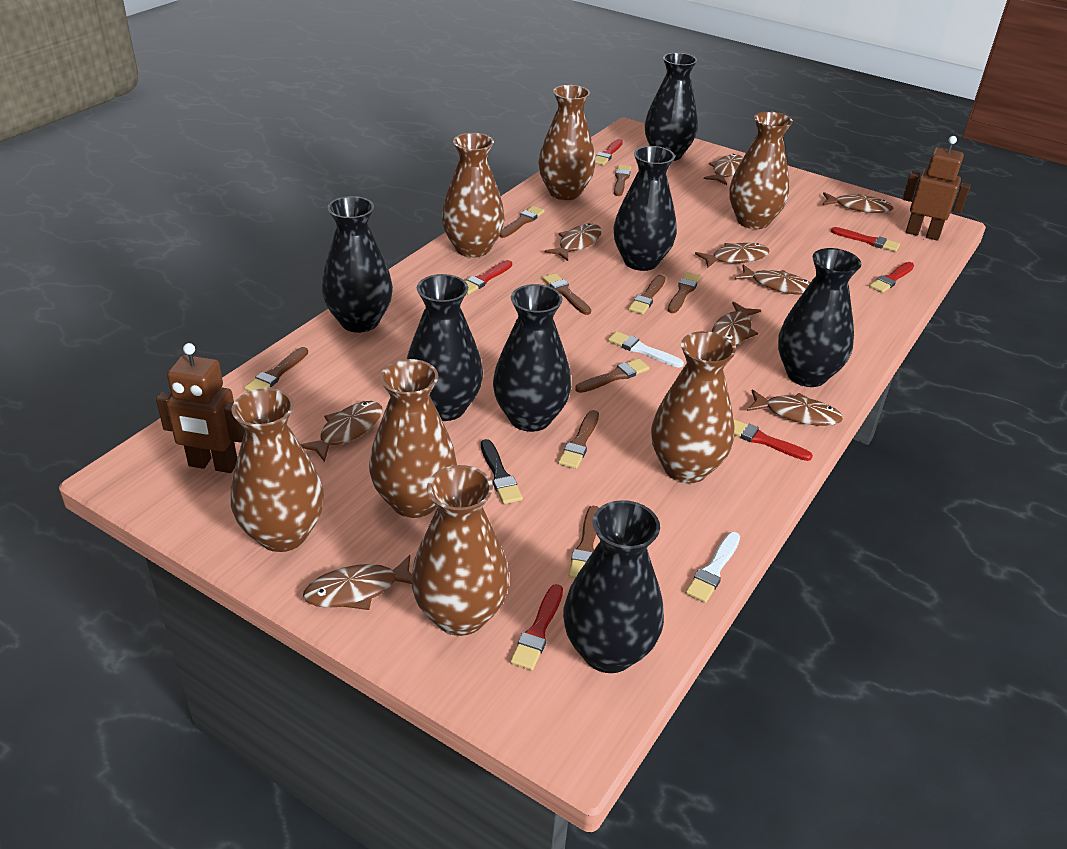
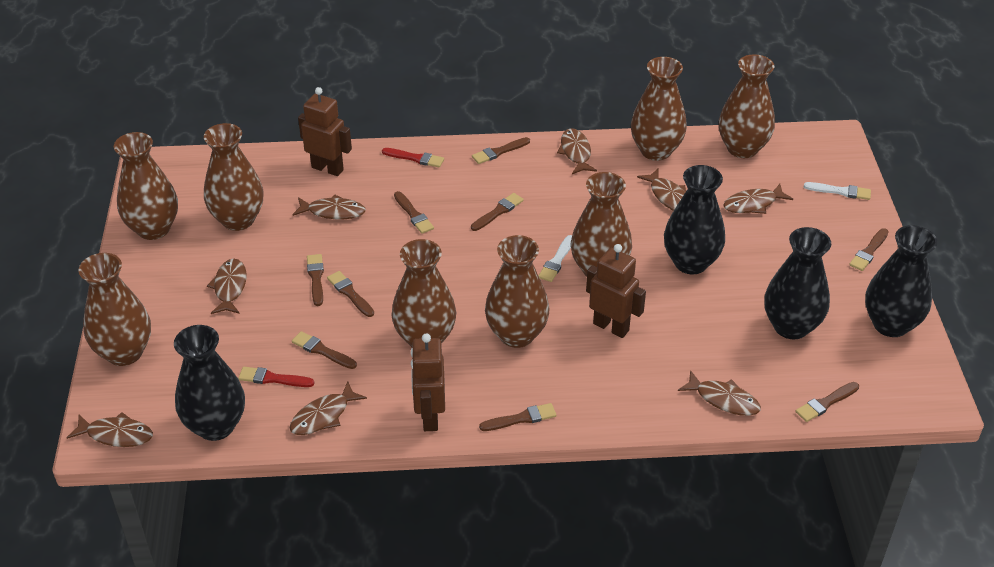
black brush: 1 -> 0
black vase: 7 -> 4
brown fish: 9 -> 8
brown robot: 2 -> 3
brown vase: 7 -> 8
red brush: 6 -> 2

